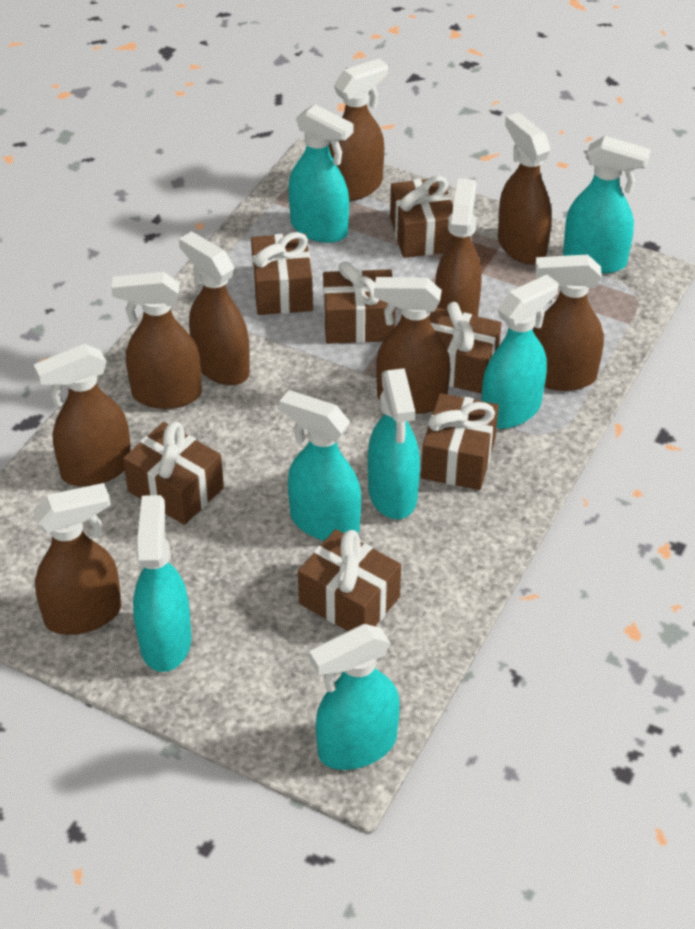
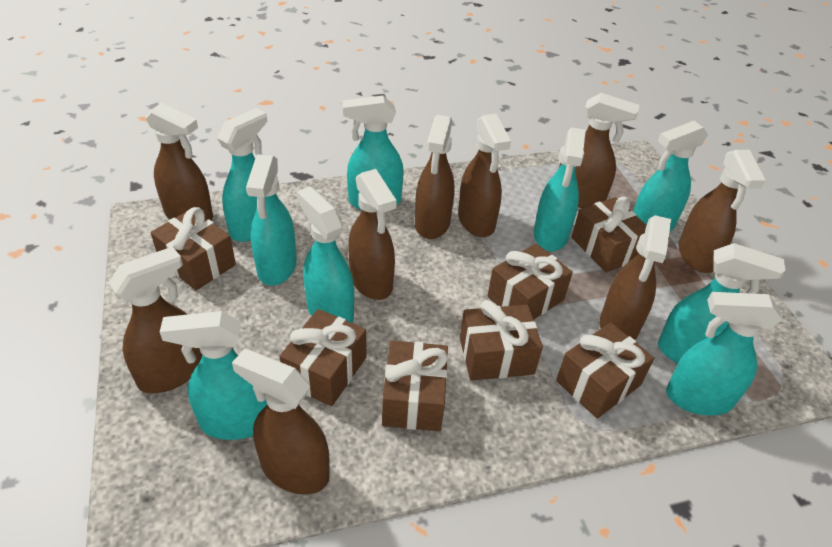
turquoise spray bottle: 7 -> 9

